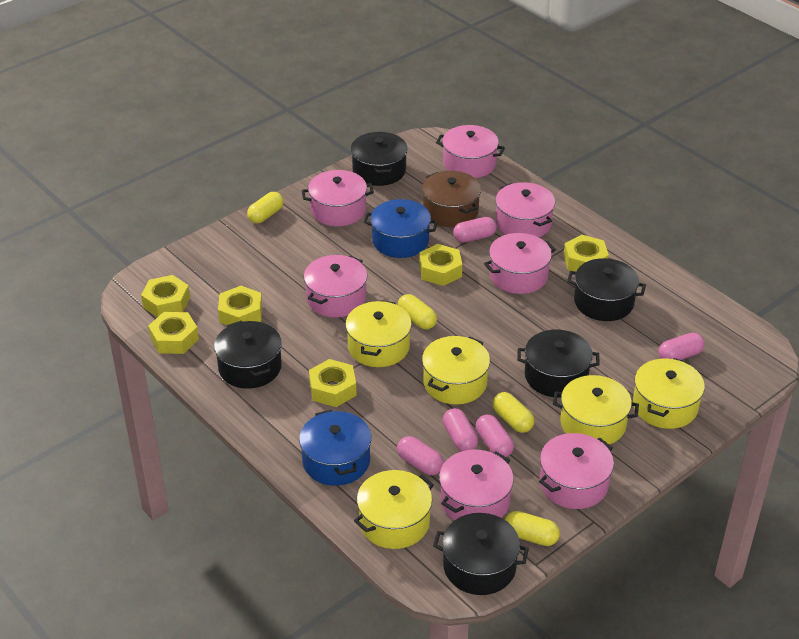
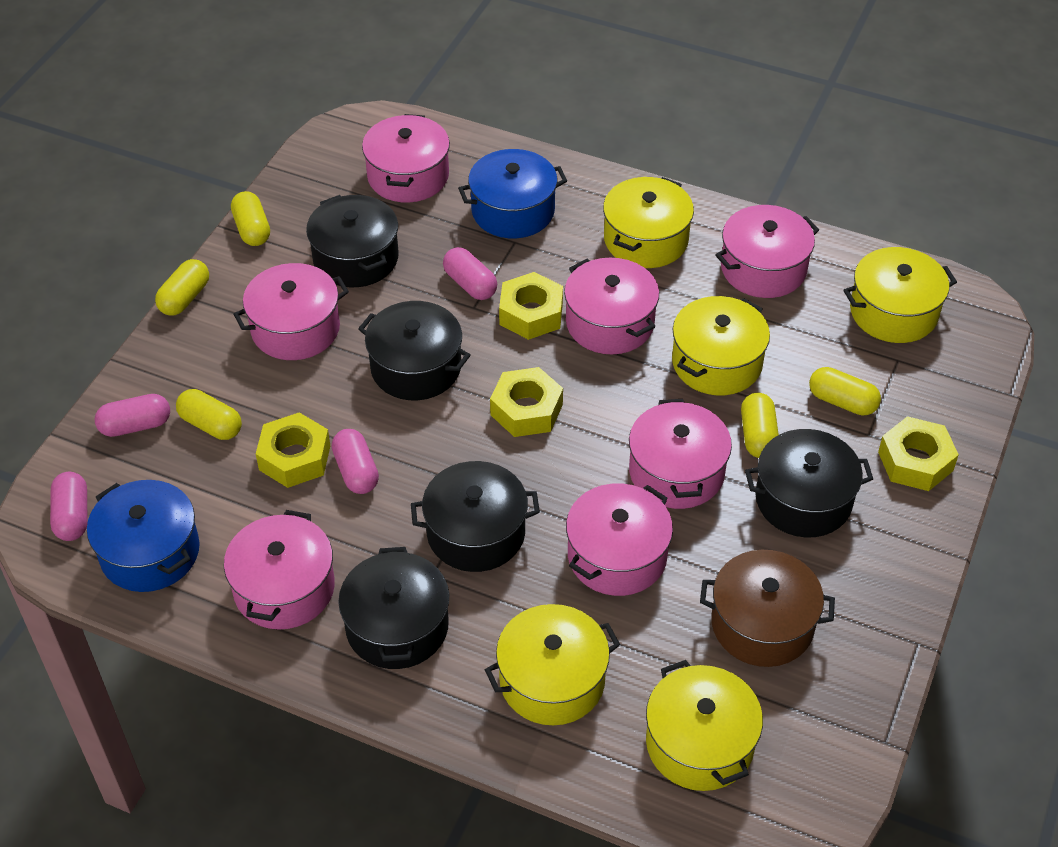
pink capsule: 5 -> 4
yellow capsule: 4 -> 5
yellow nut: 6 -> 4

